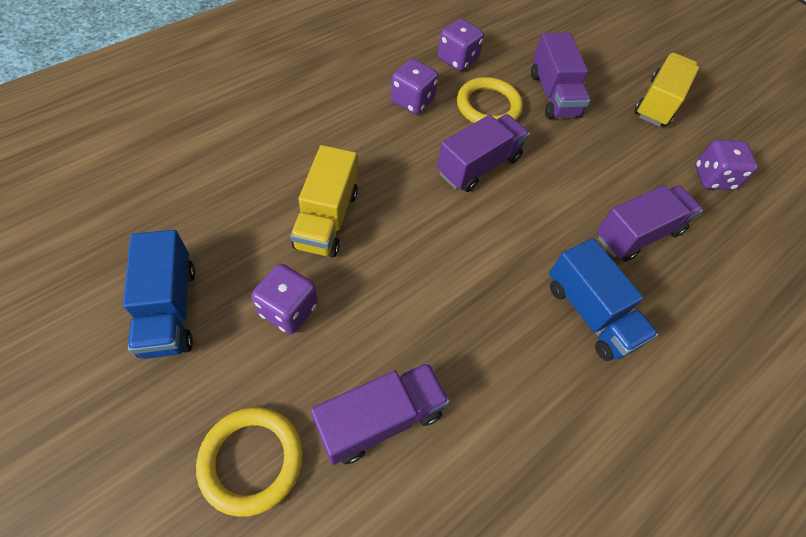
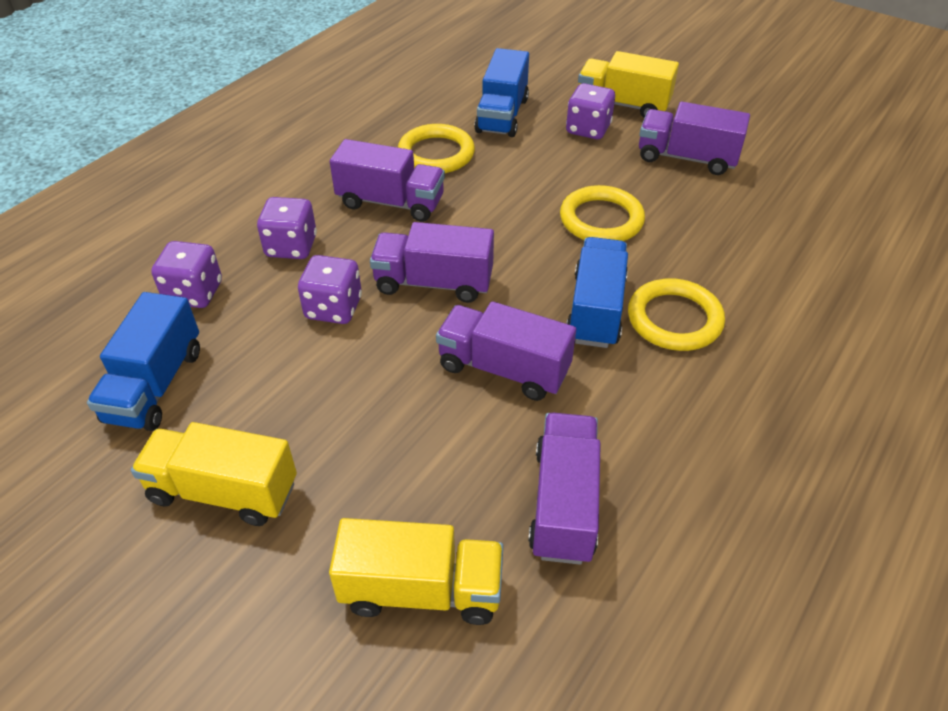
blue truck: 2 -> 3
purple truck: 4 -> 5
yellow ring: 2 -> 3
yellow truck: 2 -> 3

